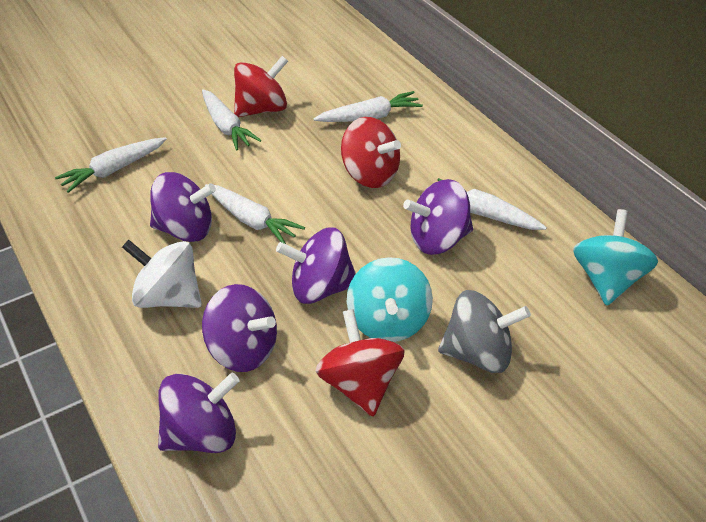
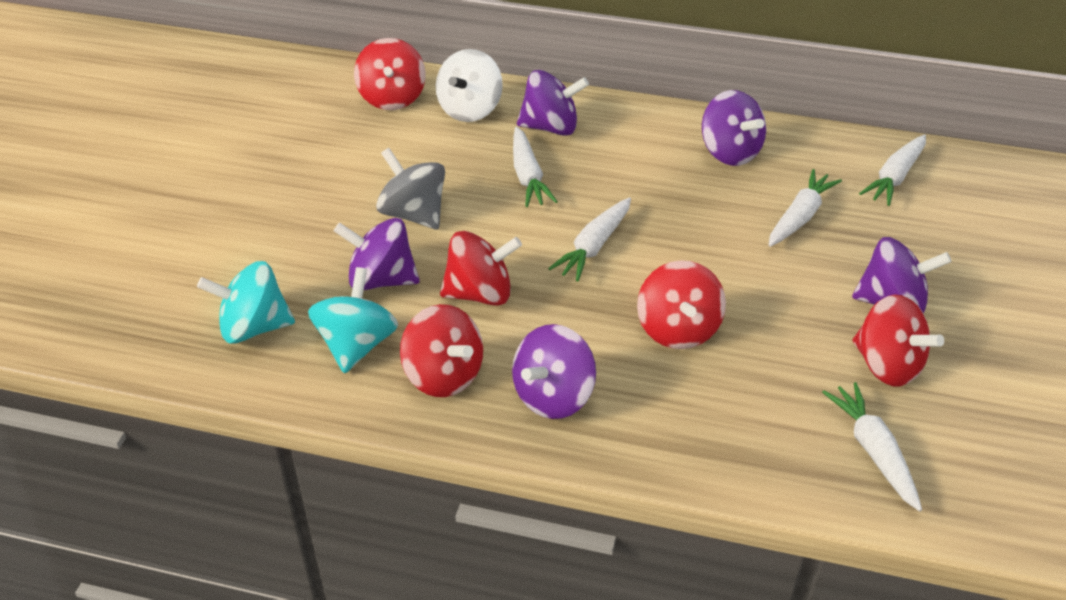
red spinning top: 3 -> 5

